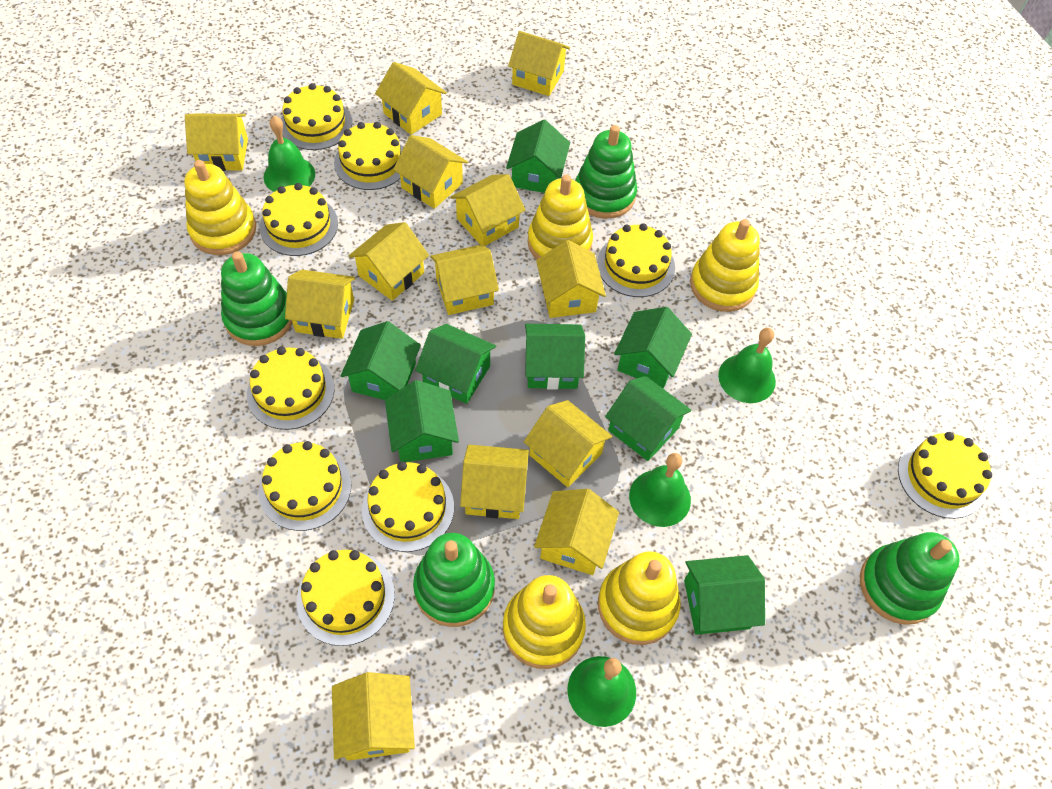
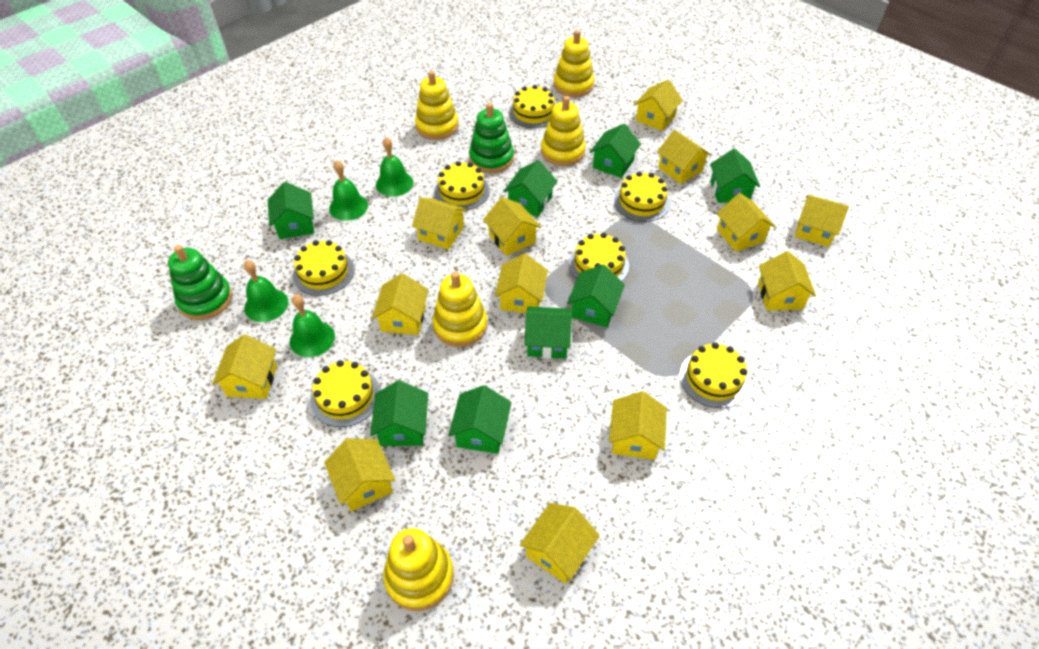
green stacking toy: 4 -> 2
yellow cake: 9 -> 7

